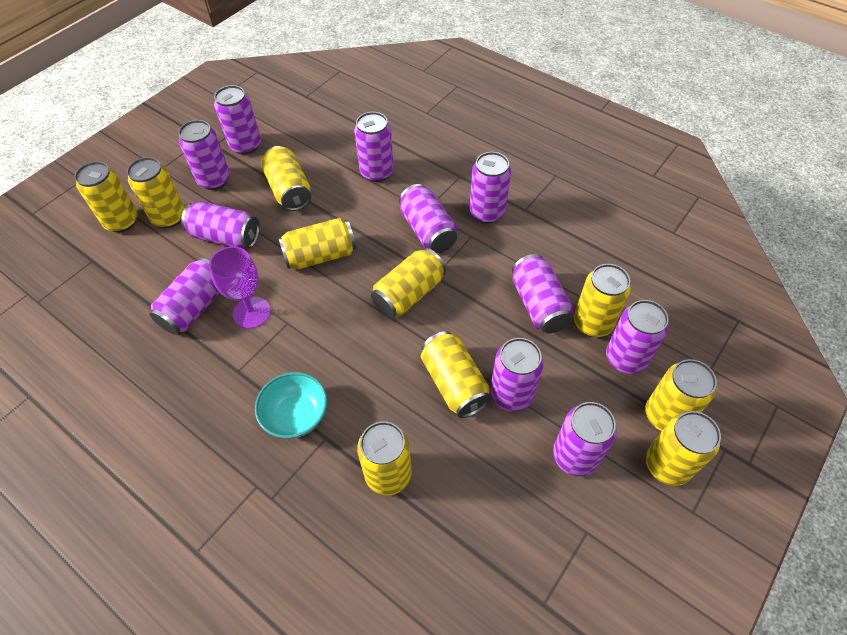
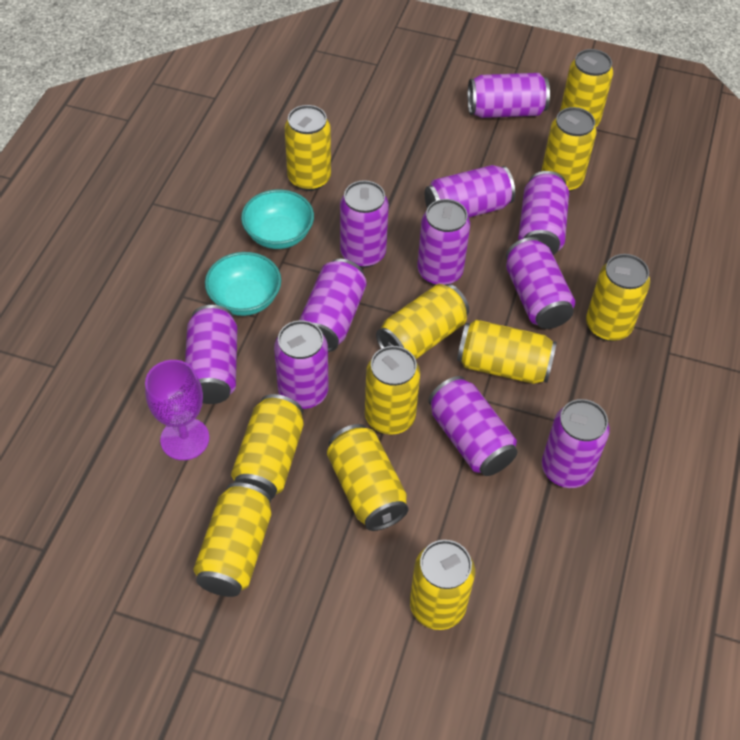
turquoise bowl: 1 -> 2
yellow can: 10 -> 11

